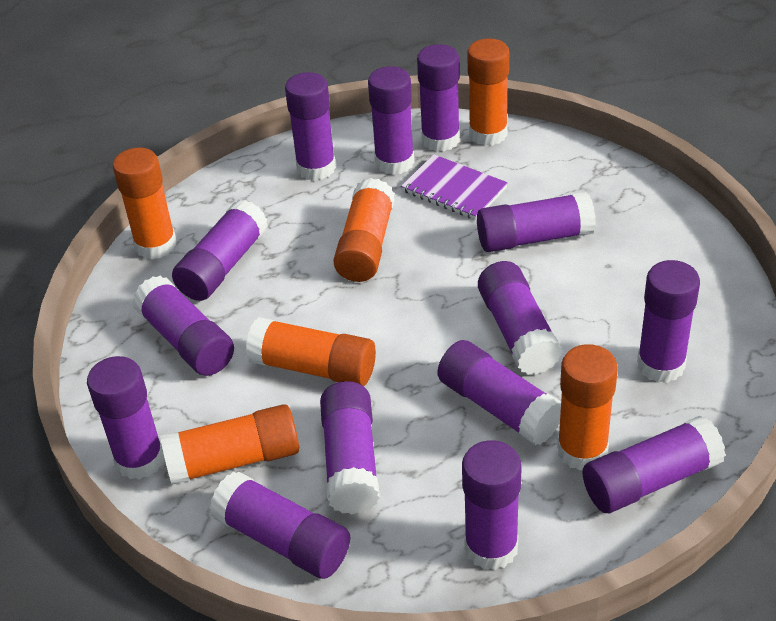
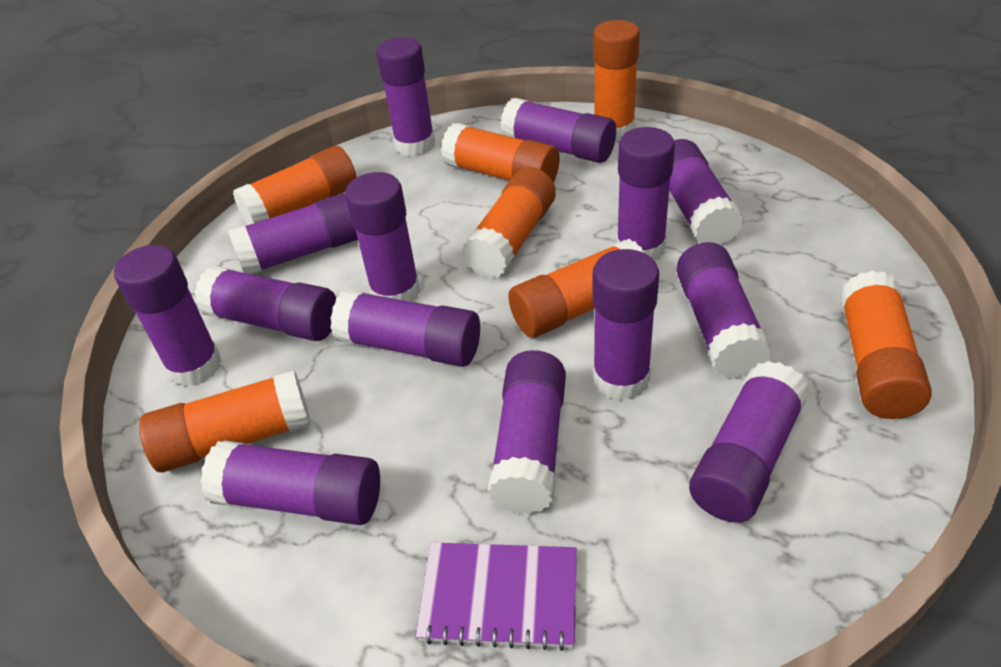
orange glue stick: 6 -> 7

